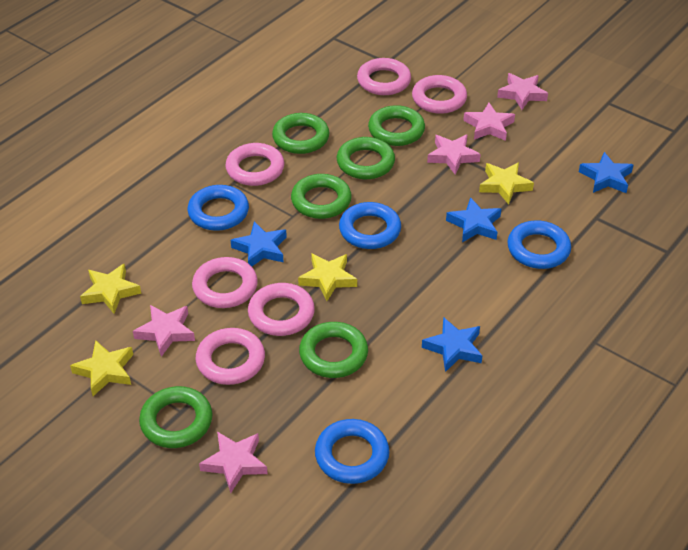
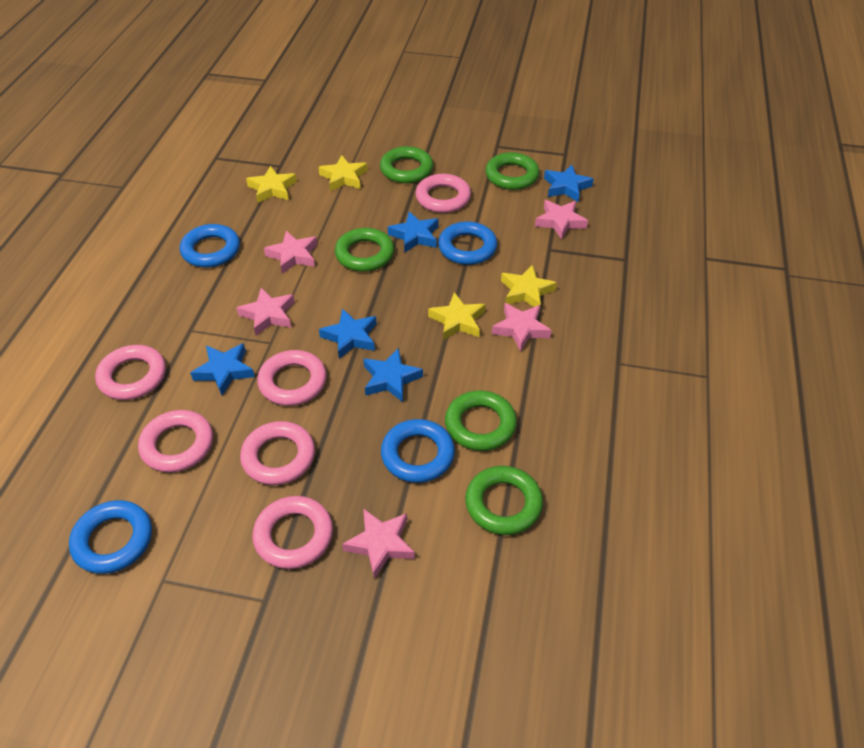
blue star: 4 -> 5
green ring: 6 -> 5

